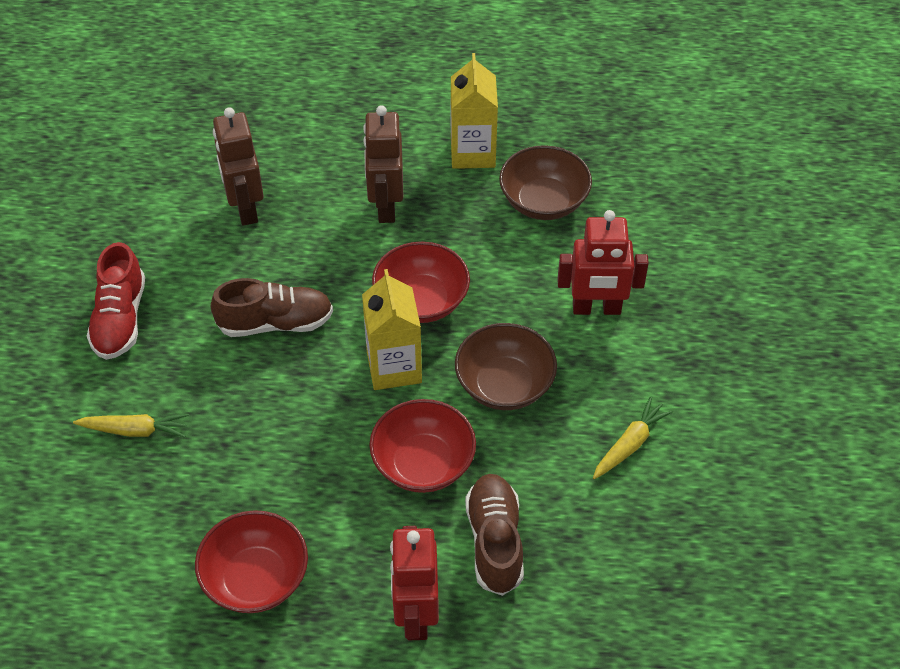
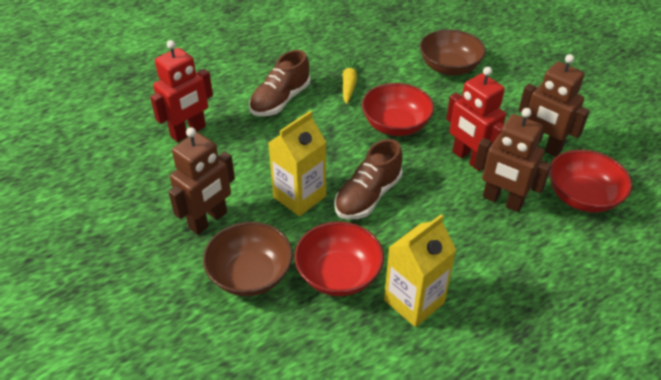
brown robot: 2 -> 3
red shoe: 1 -> 0
yellow carrot: 2 -> 1

